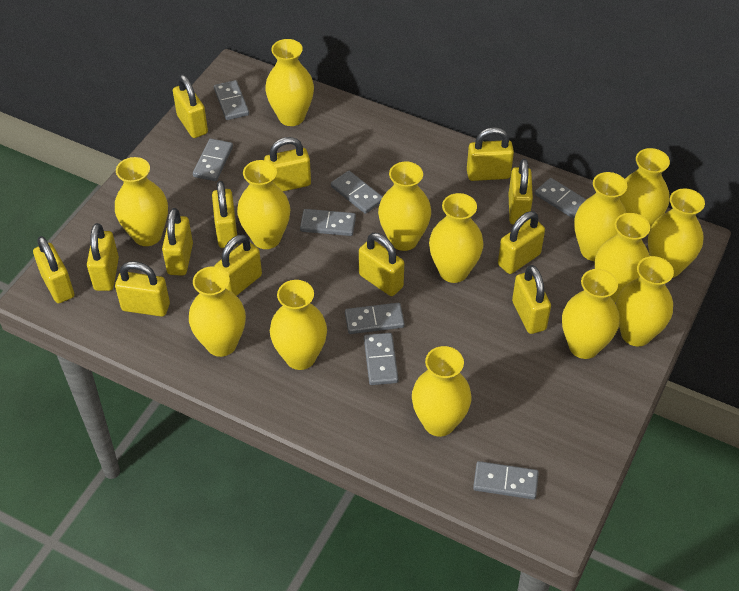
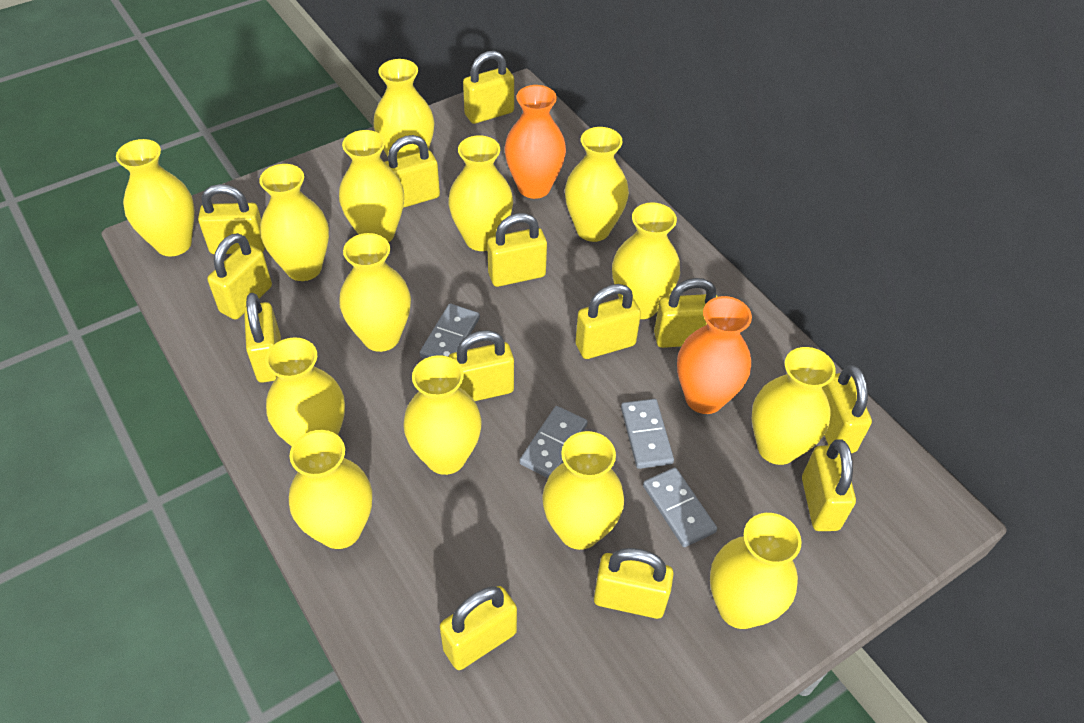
grey domino: 8 -> 4
orange vase: 0 -> 2

